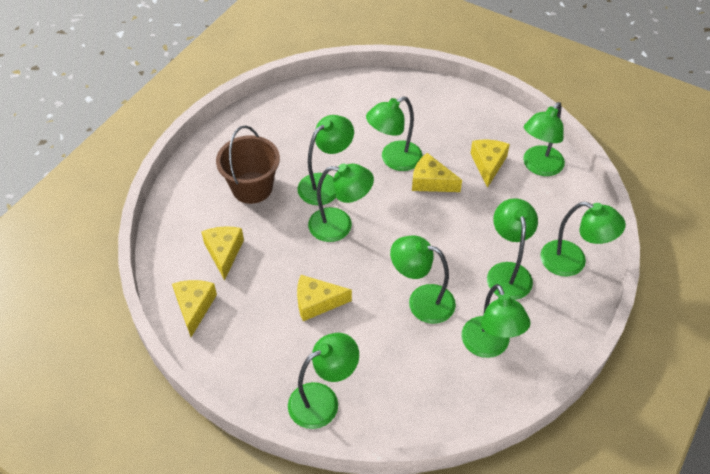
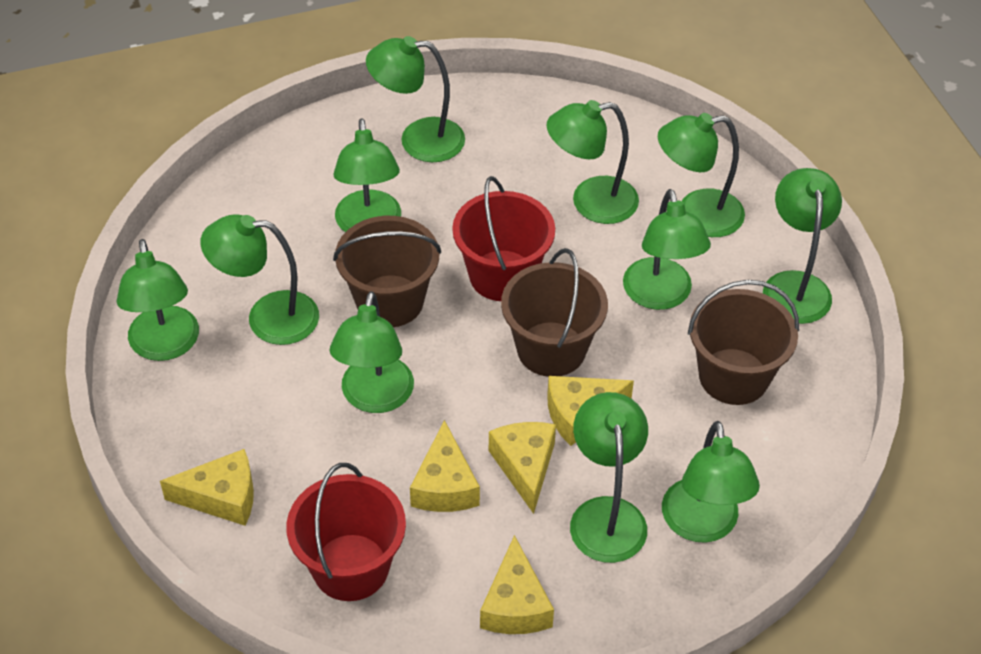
brown bucket: 1 -> 3
green lamp: 9 -> 11
red bucket: 0 -> 2

